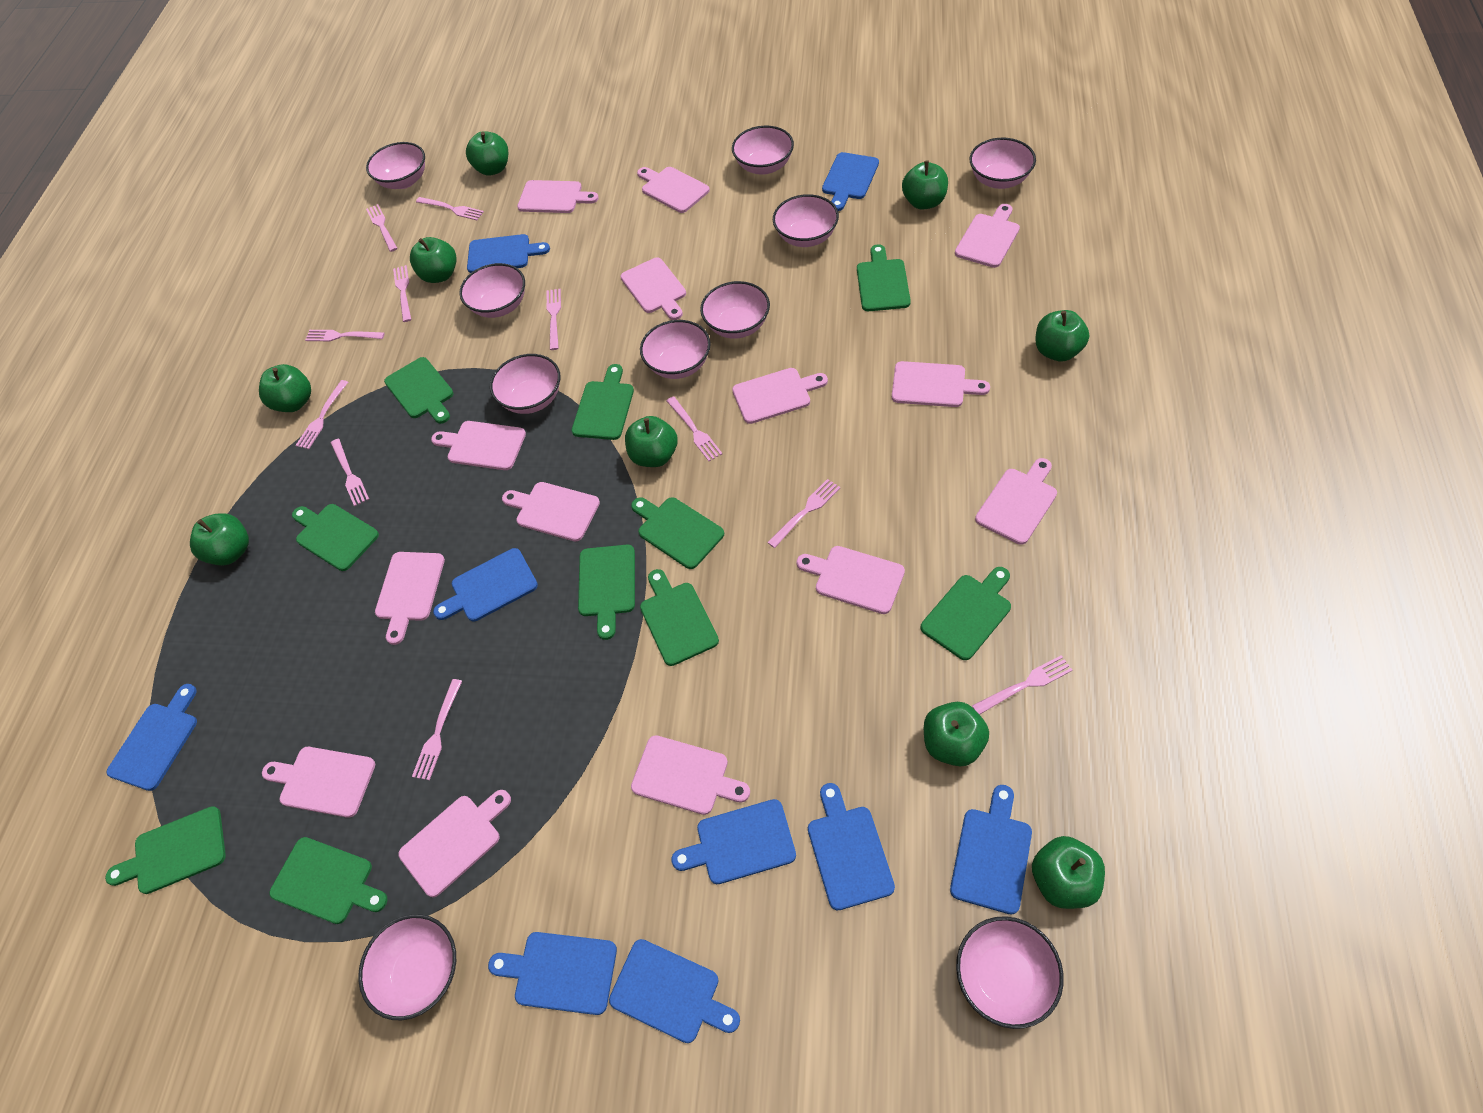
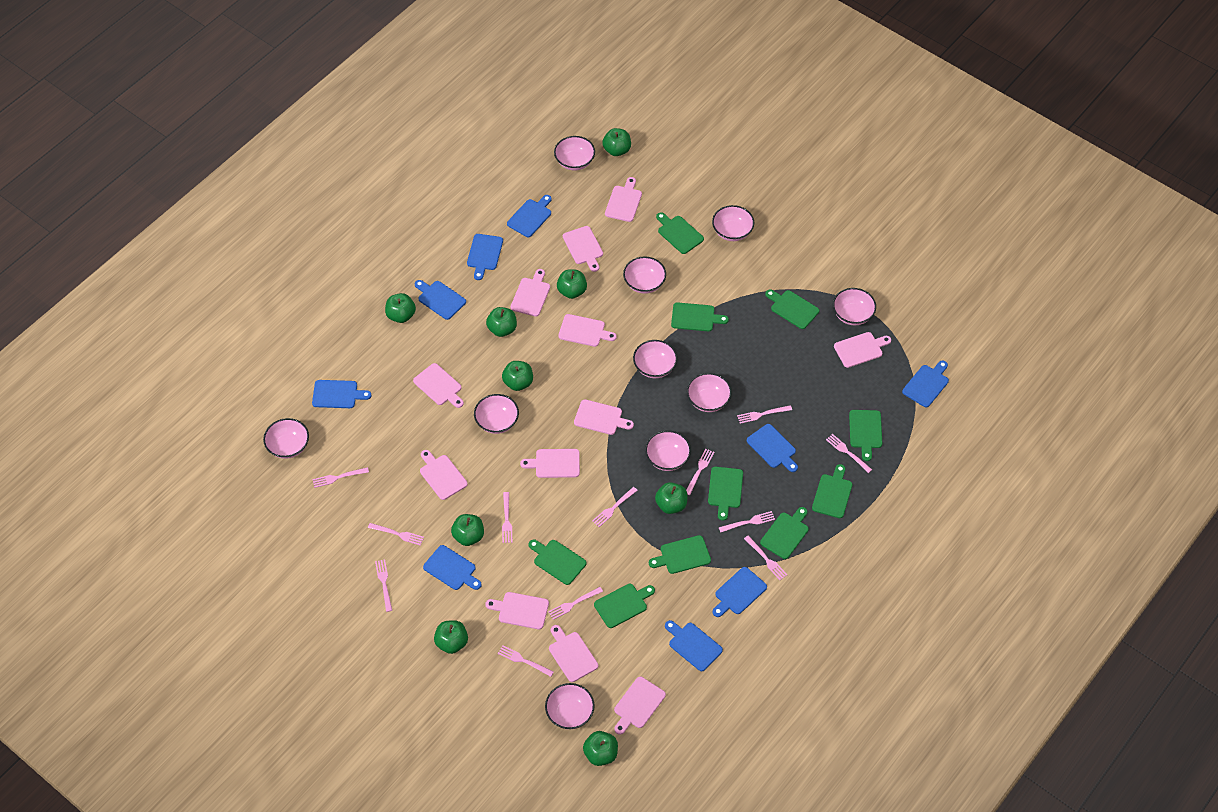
pink cutting board: 14 -> 12
pink fork: 11 -> 12

